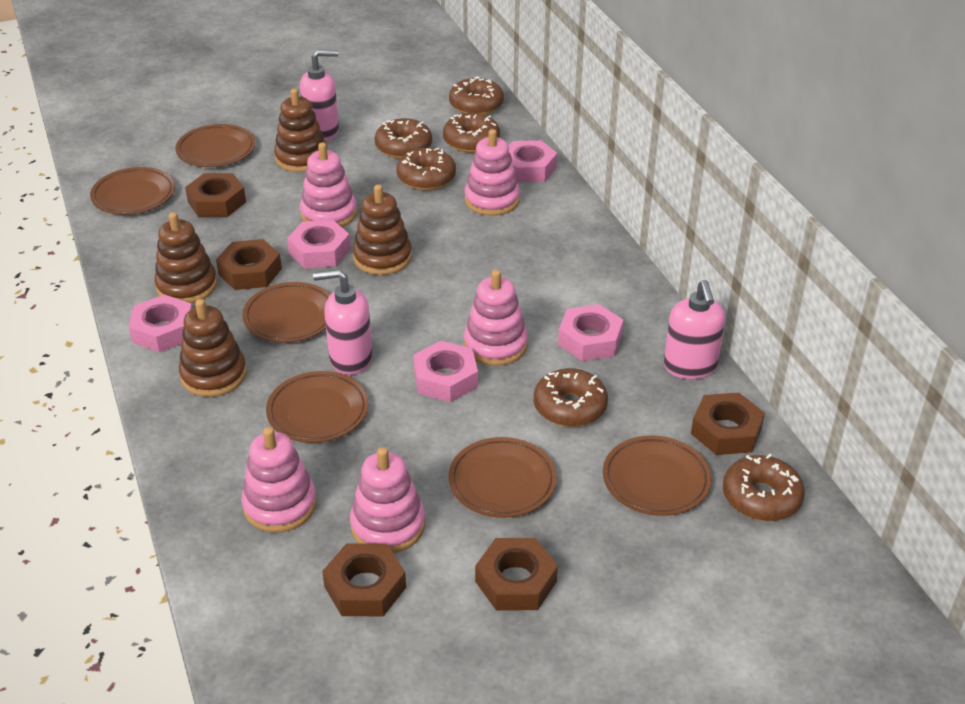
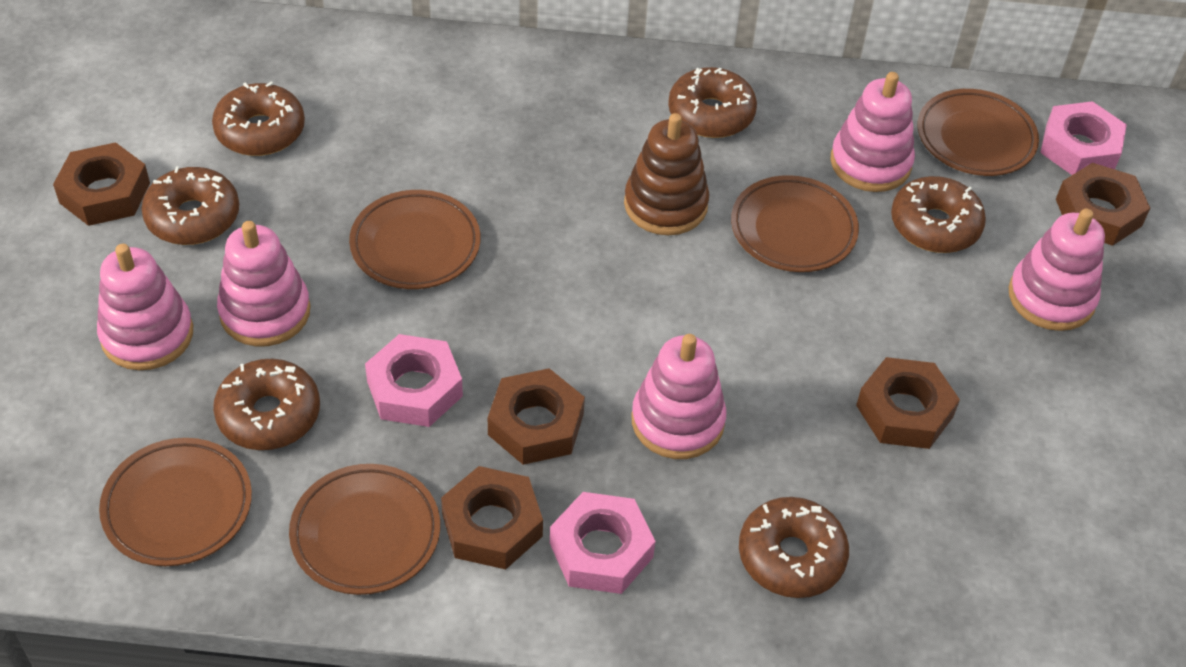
brown plate: 6 -> 5
brown stacking toy: 4 -> 1
pink nut: 5 -> 3
pink soap dispenser: 3 -> 0

